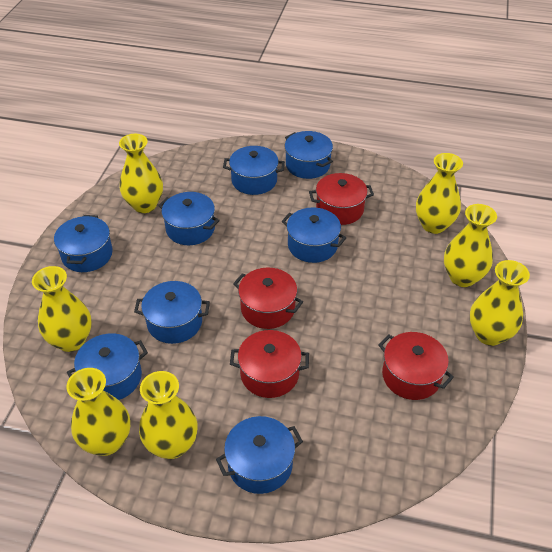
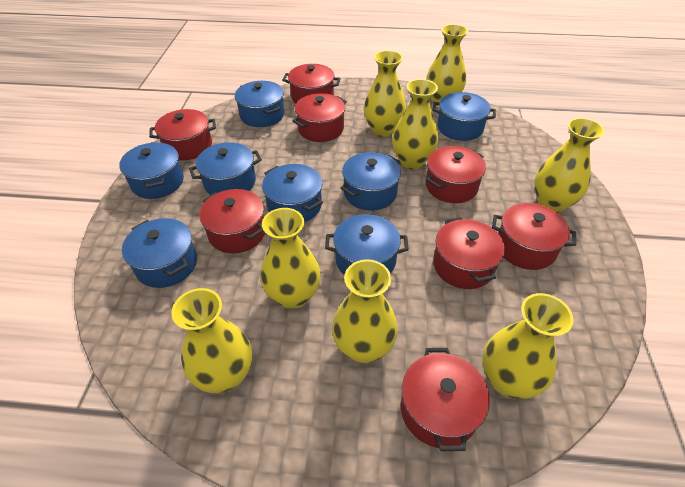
red pot: 4 -> 8
yellow vase: 7 -> 8

